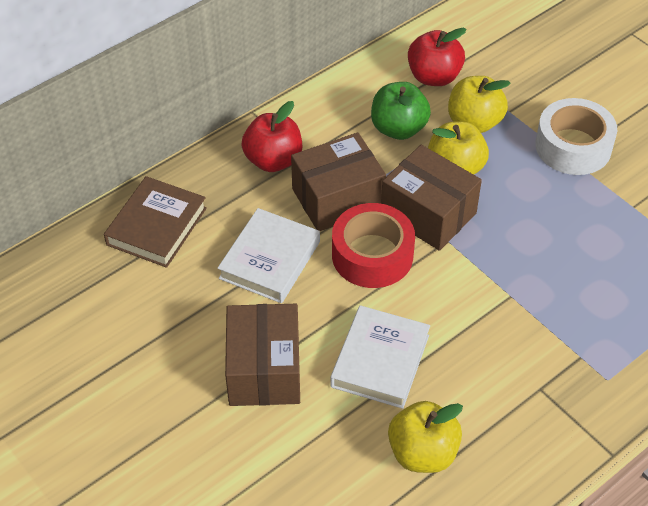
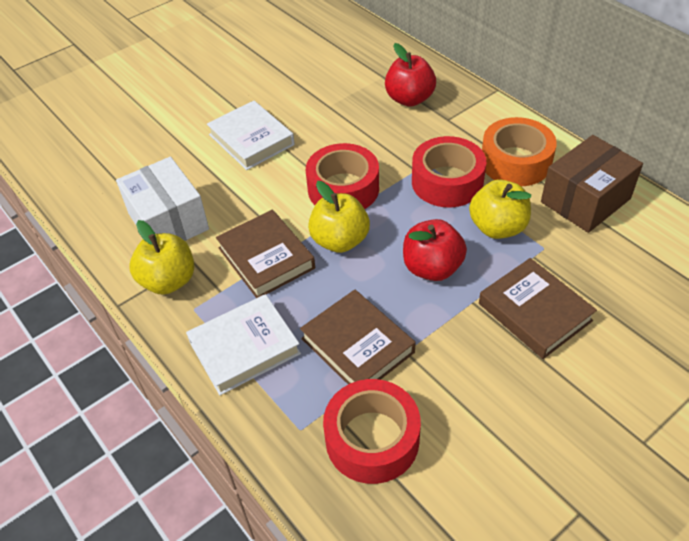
brown book: 1 -> 3
brown box: 3 -> 1
green apple: 1 -> 0
orange tape: 0 -> 1
red tape: 1 -> 3
white box: 0 -> 1
white tape: 1 -> 0

